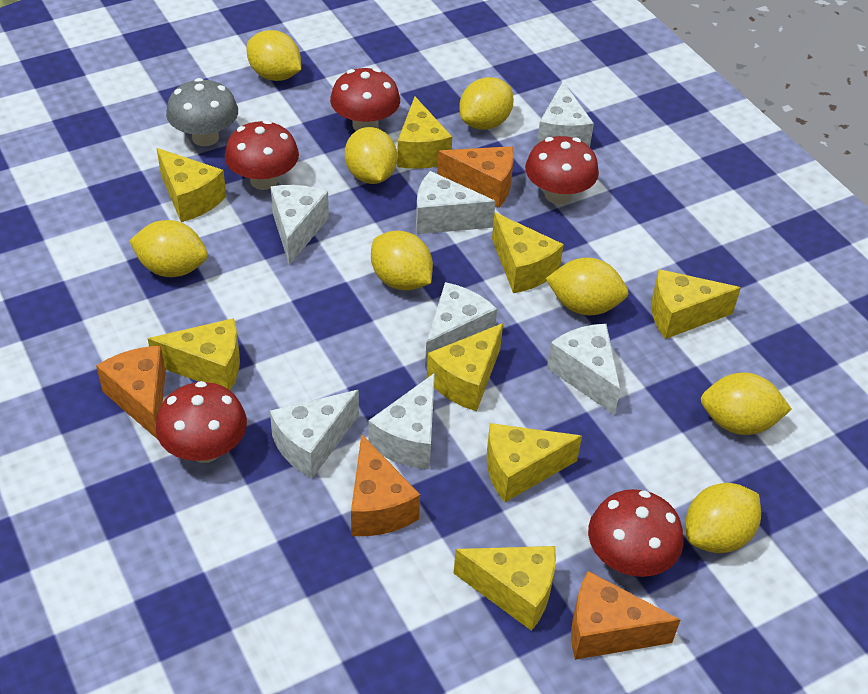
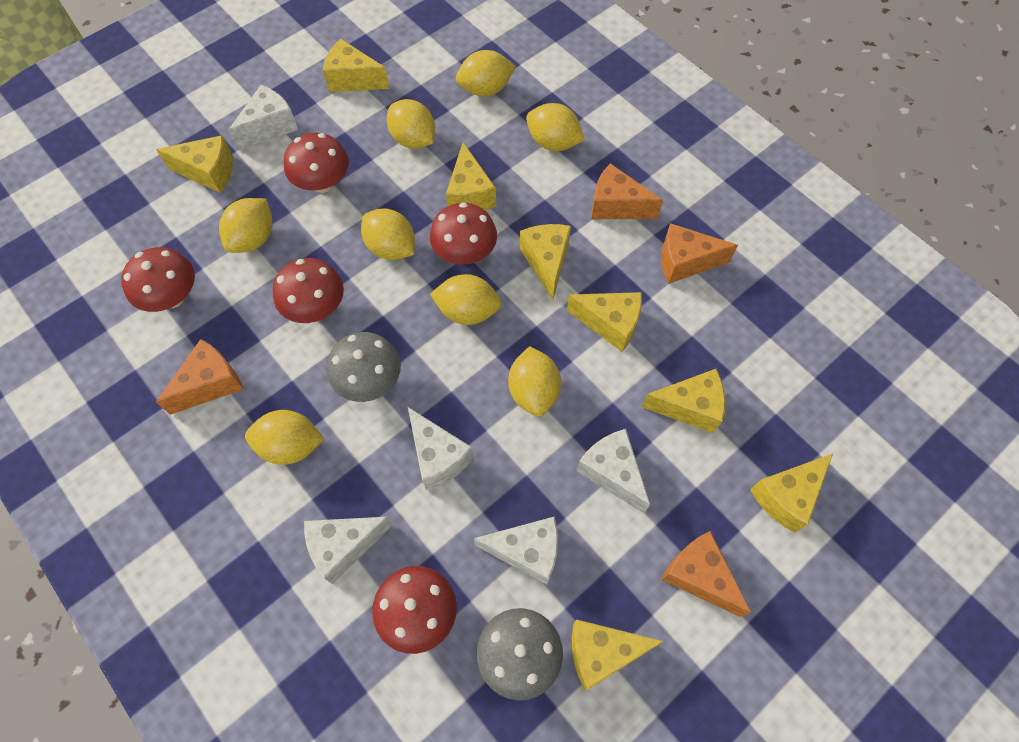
grey mushroom: 1 -> 2
white cheese: 7 -> 5

